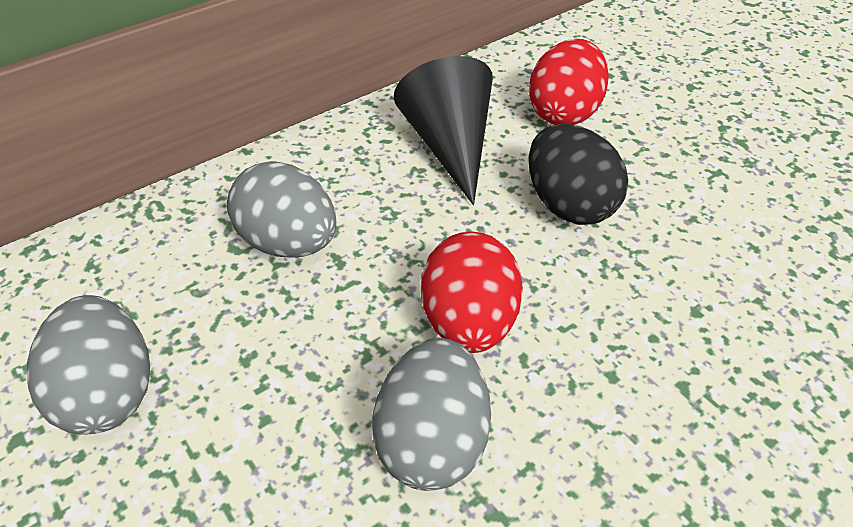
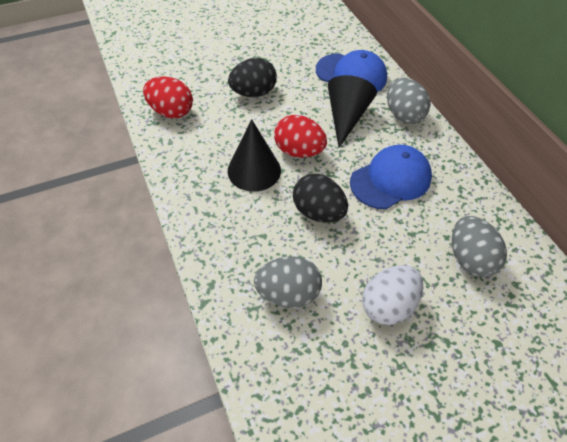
black cone: 1 -> 2
black egg: 1 -> 2
blue cap: 0 -> 2
white egg: 0 -> 1

